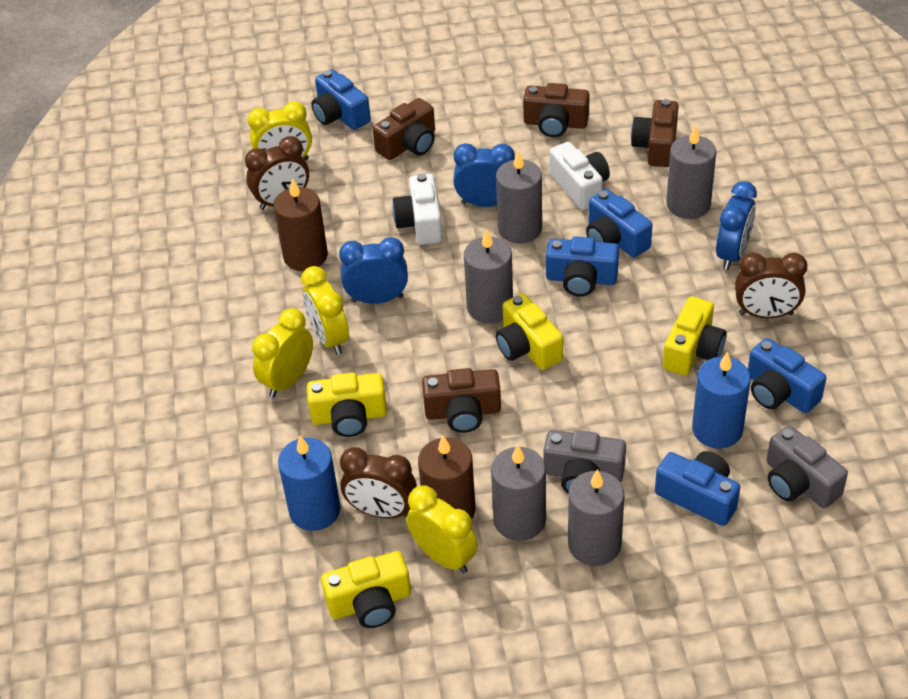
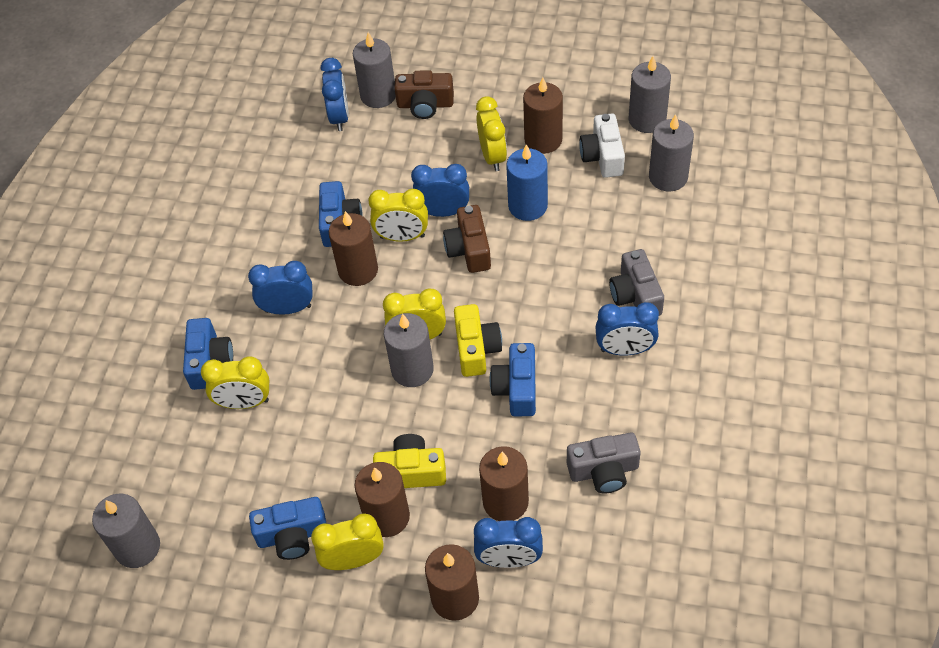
blue camera: 5 -> 4
blue candle: 2 -> 1
blue clock: 3 -> 5
brown camera: 4 -> 2
brown candle: 2 -> 5
brown clock: 3 -> 0
white camera: 2 -> 1
yellow camera: 4 -> 2
yellow clock: 4 -> 5

